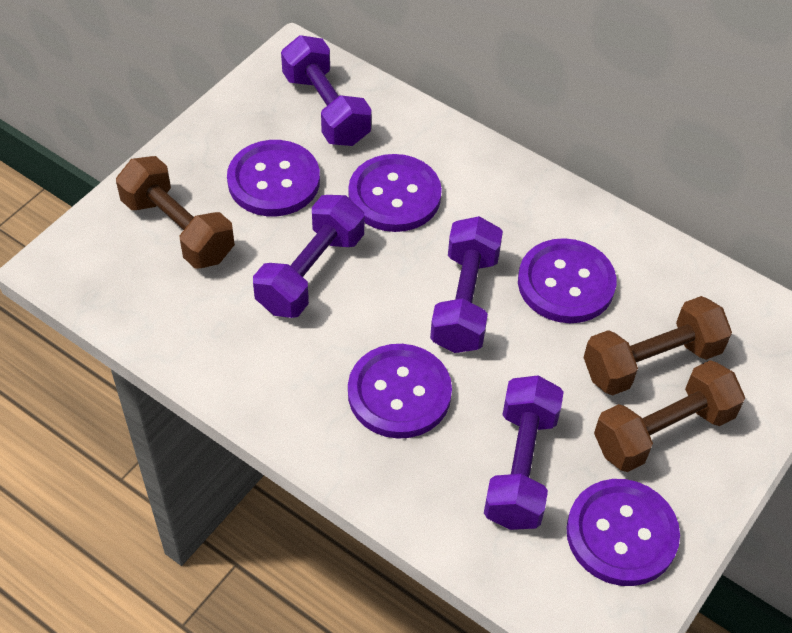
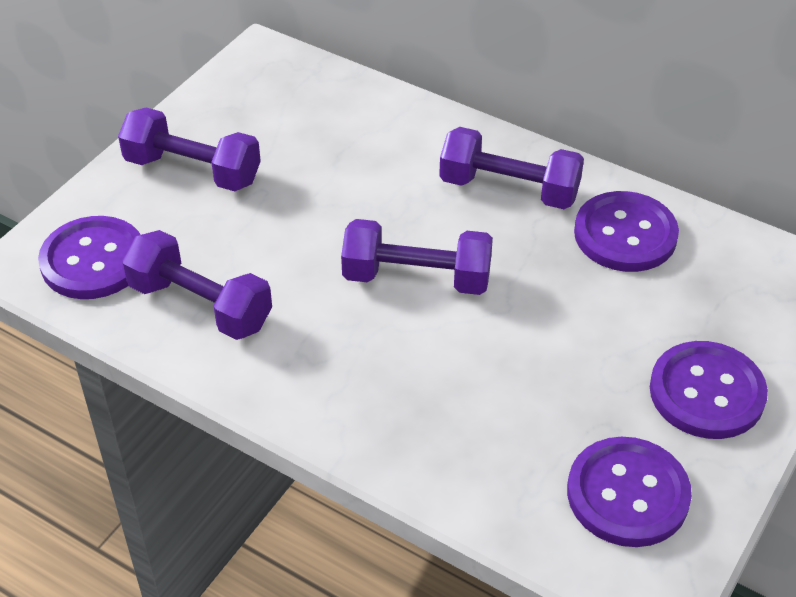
brown dumbbell: 3 -> 0
purple button: 5 -> 4

